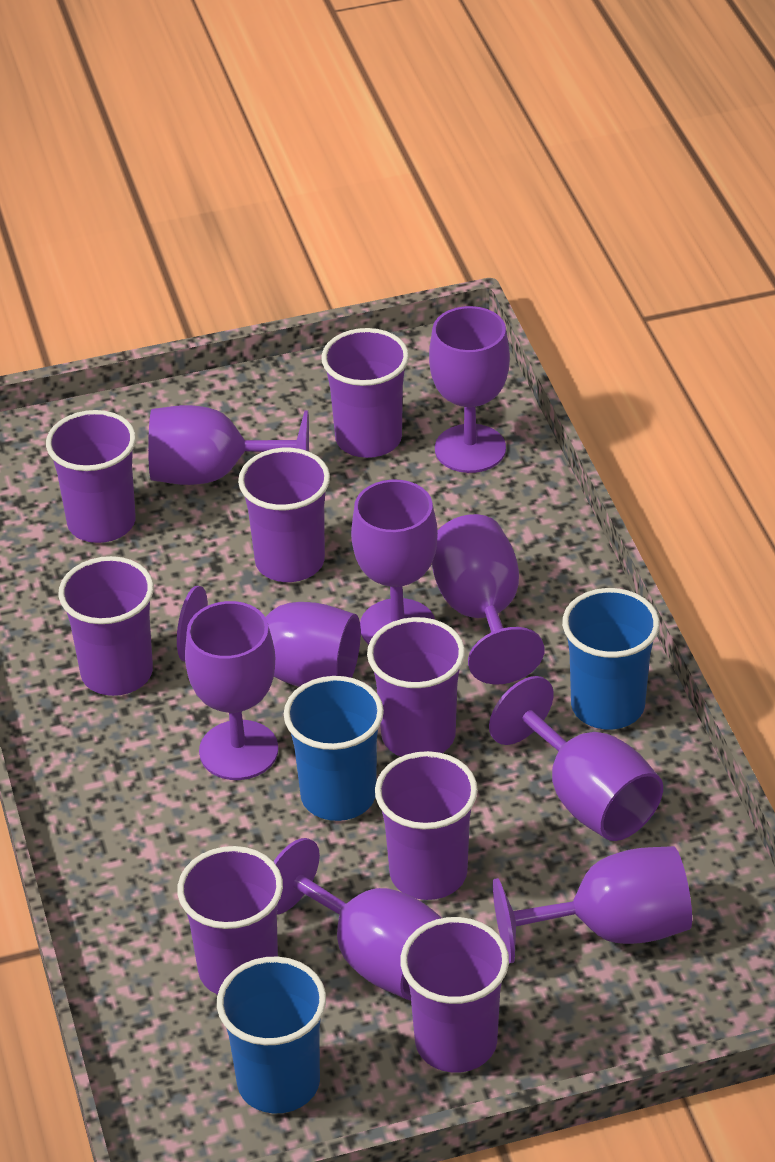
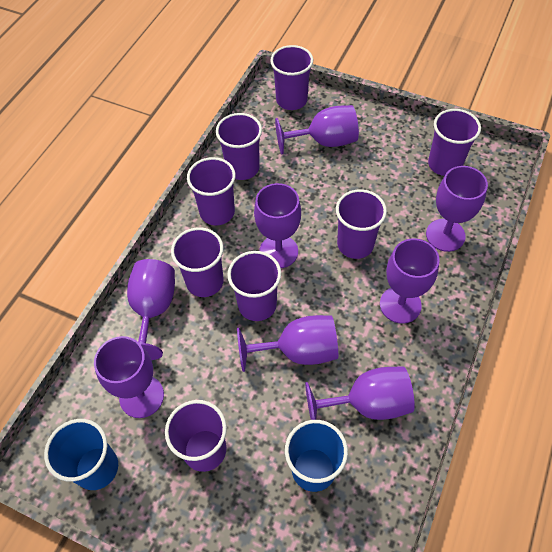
blue cup: 3 -> 2
purple goblet: 9 -> 8

